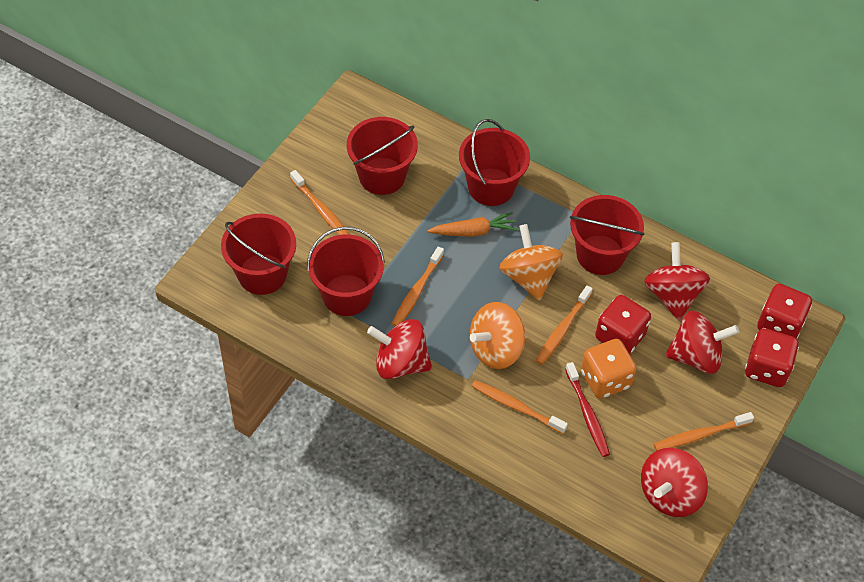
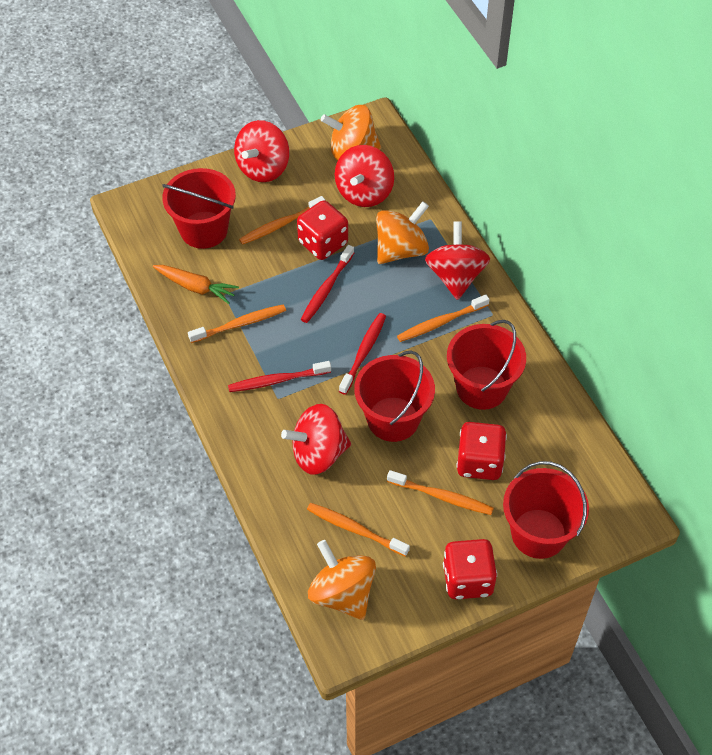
orange dice: 1 -> 0
orange spinning top: 2 -> 3
red bucket: 5 -> 4
red toothbrush: 1 -> 3

